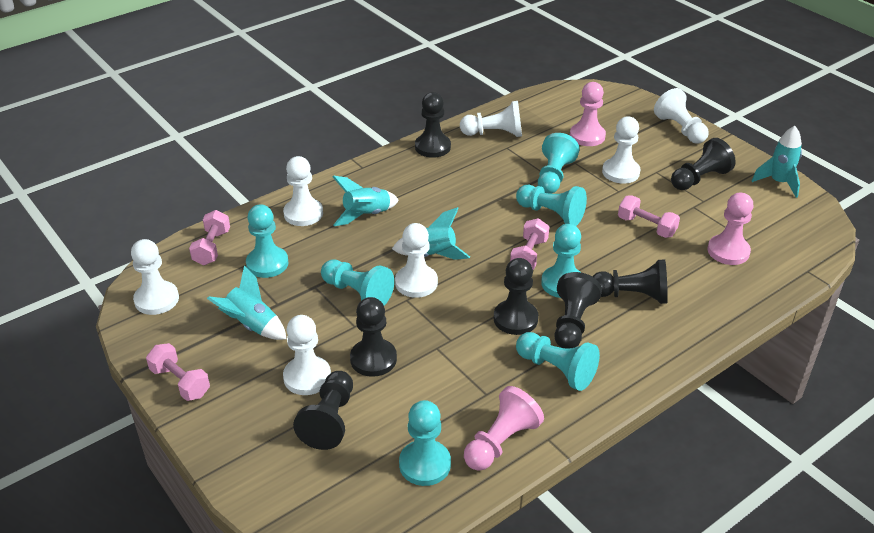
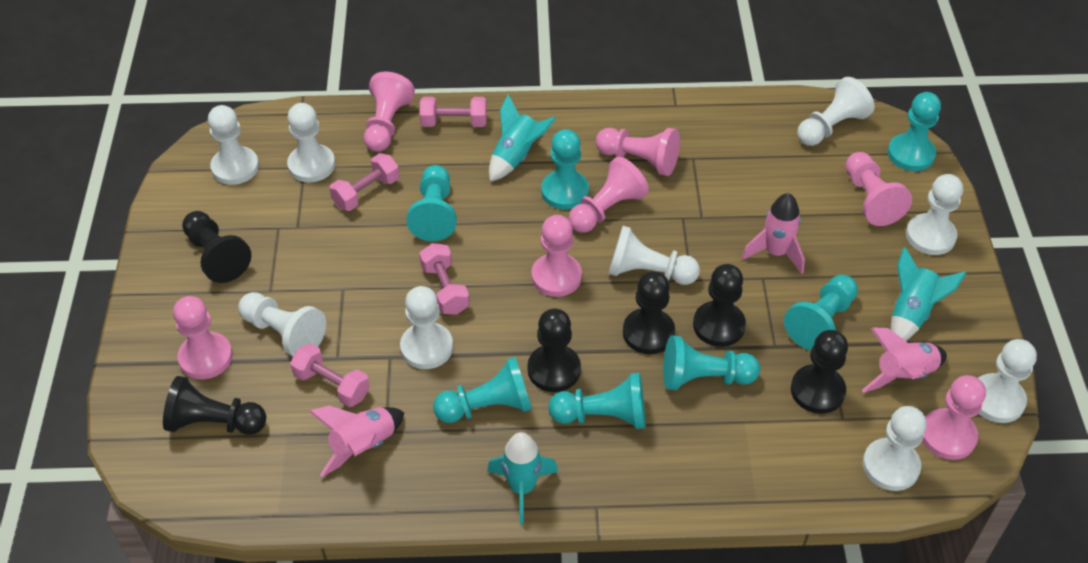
black pawn: 7 -> 6
pink pawn: 3 -> 7
pink rocket: 0 -> 3
turquoise rocket: 4 -> 3
white pawn: 7 -> 9

